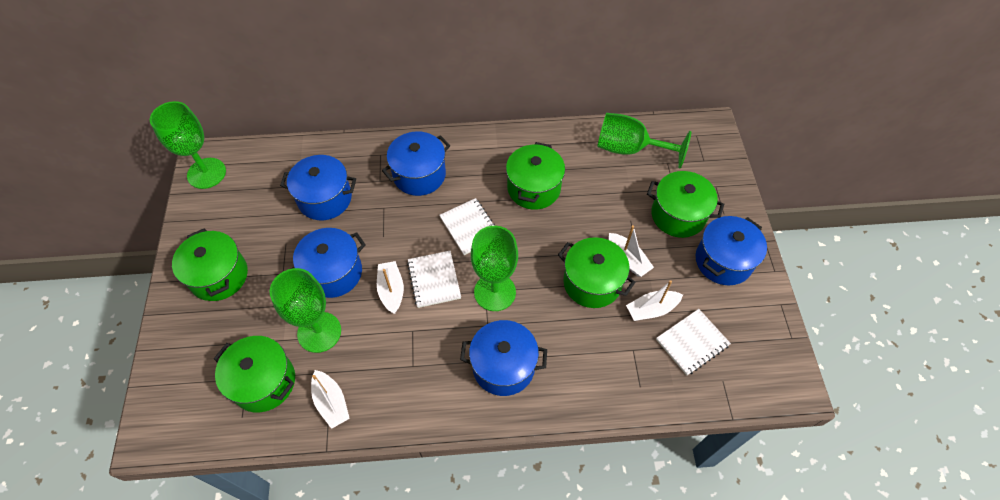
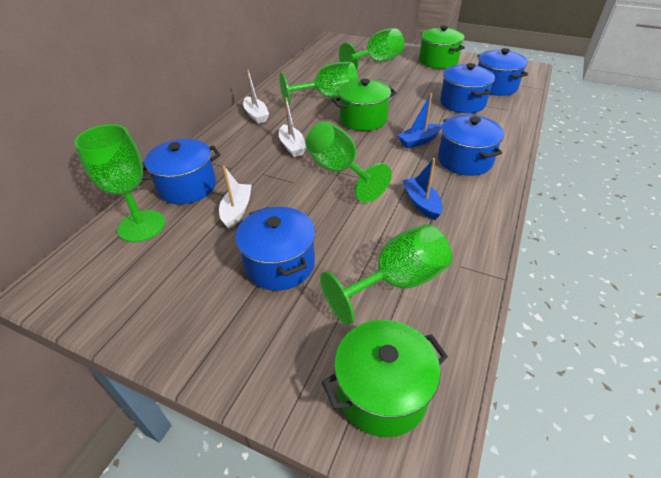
blue boat: 0 -> 2
green goblet: 4 -> 5
green pot: 5 -> 3
white boat: 4 -> 3
white notebook: 3 -> 0

